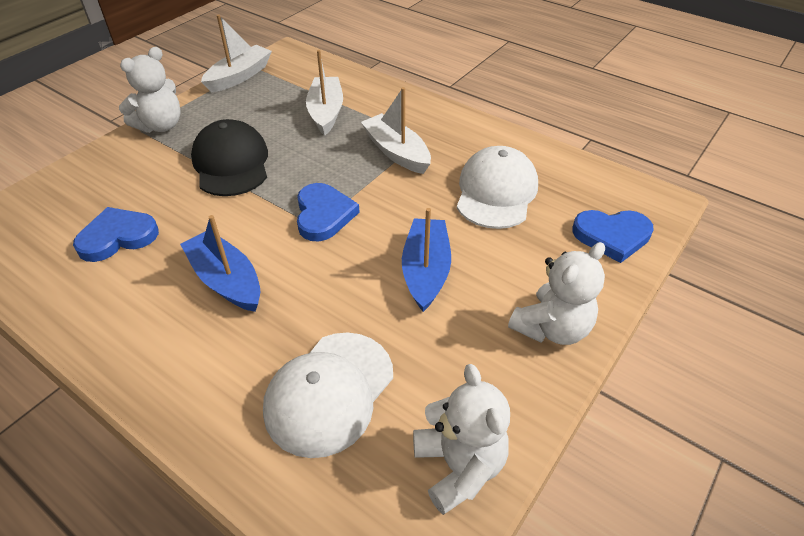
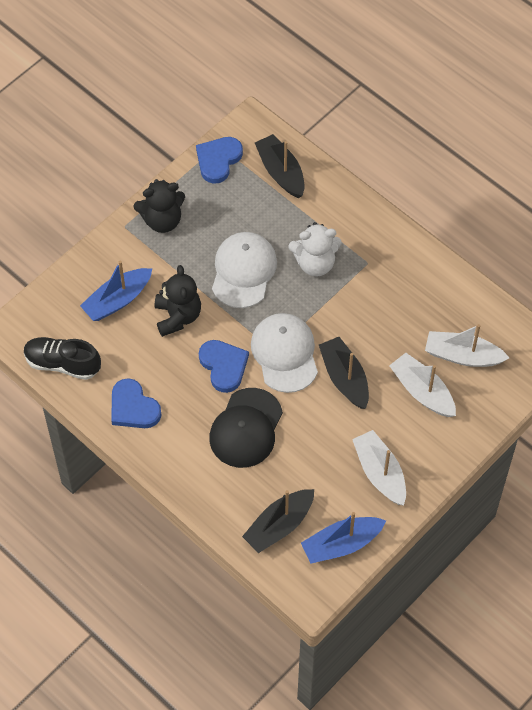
black boat: 0 -> 3
black shoe: 0 -> 1
black teddy bear: 0 -> 2
white teddy bear: 3 -> 1

